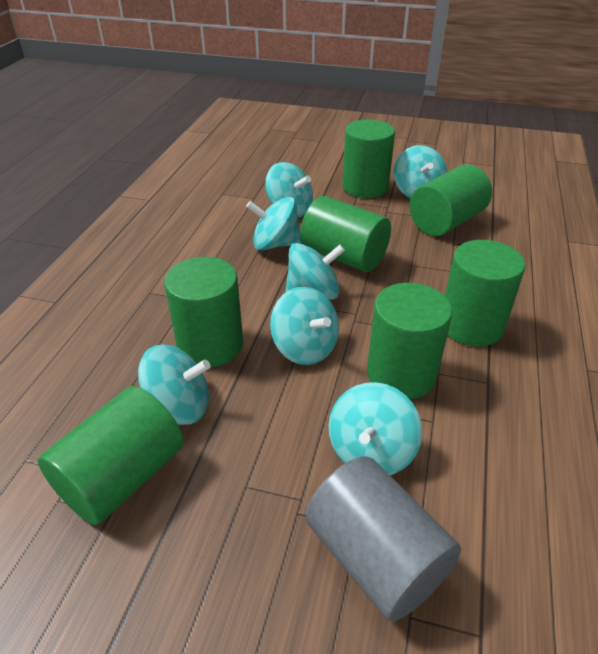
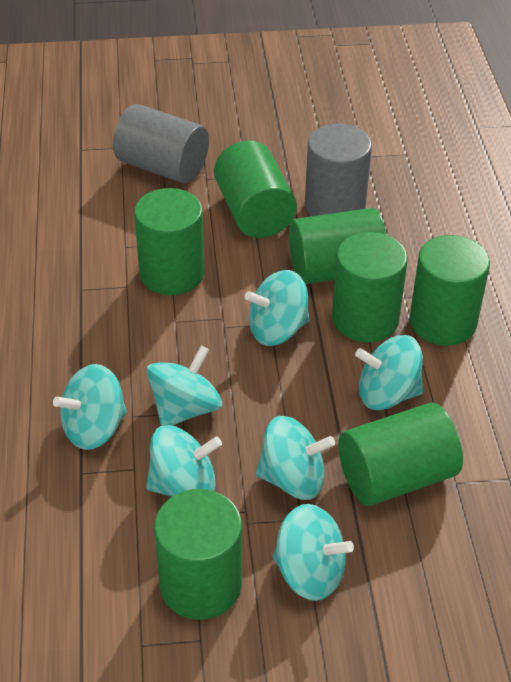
grey cylinder: 1 -> 2

